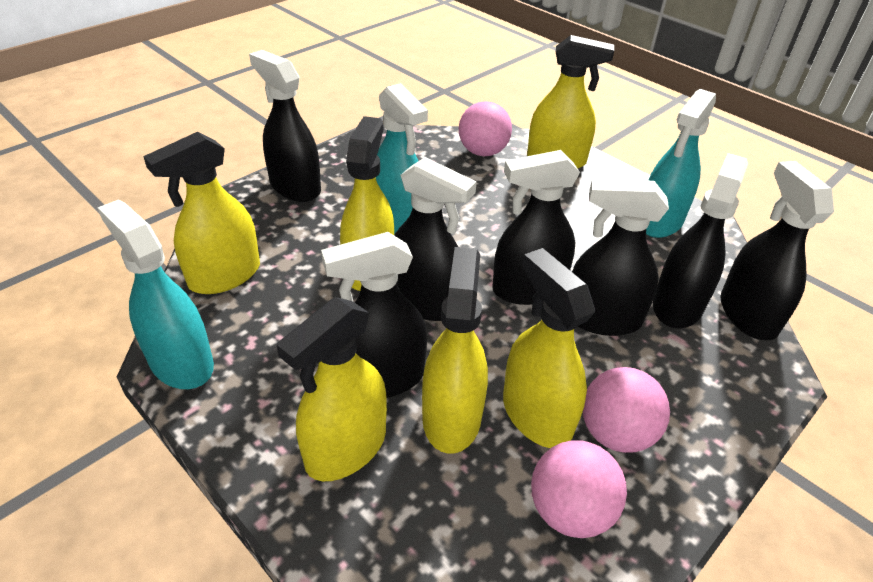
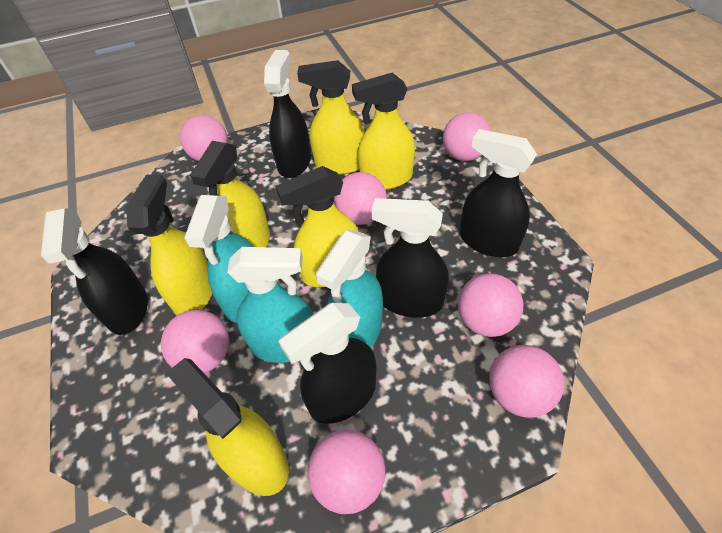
black spray bottle: 7 -> 5
pink ball: 3 -> 7

